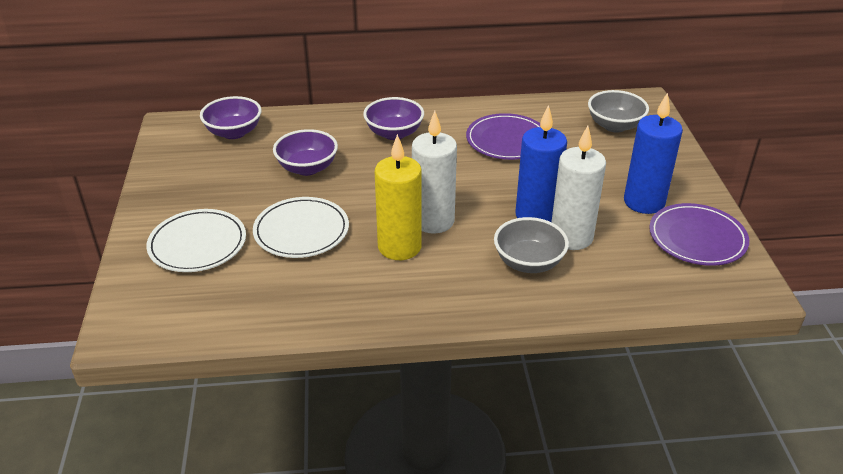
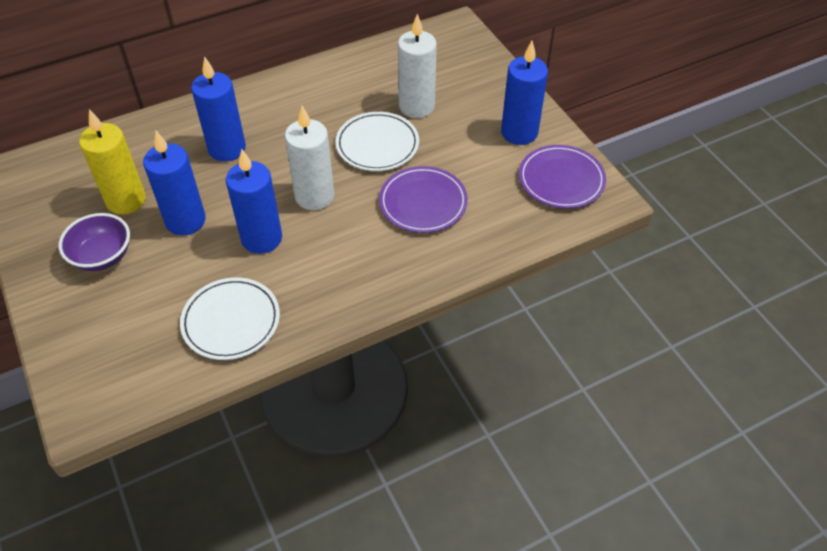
blue candle: 2 -> 4
grey bowl: 2 -> 0
purple bowl: 3 -> 1

